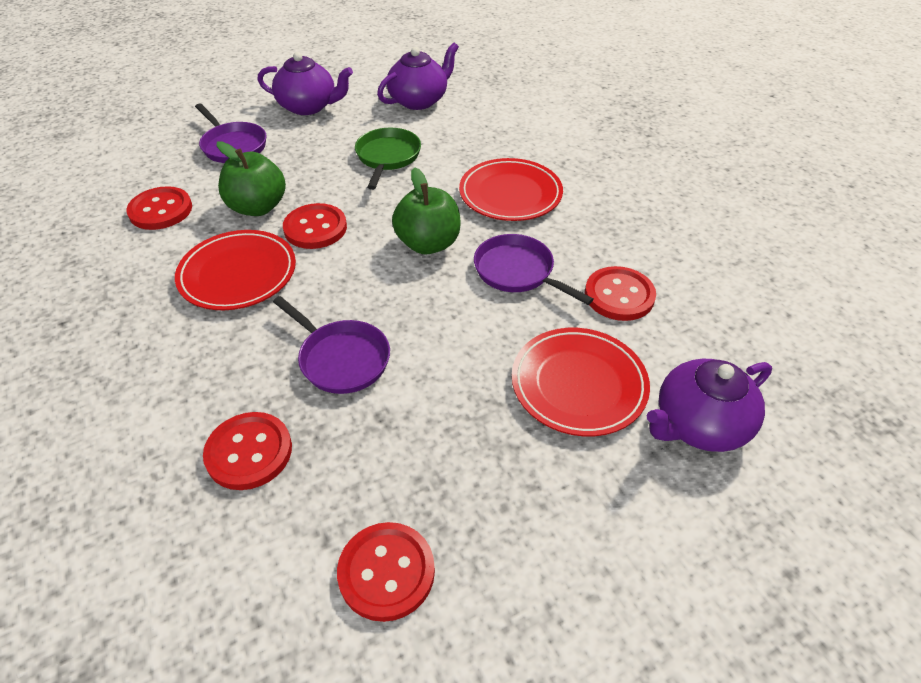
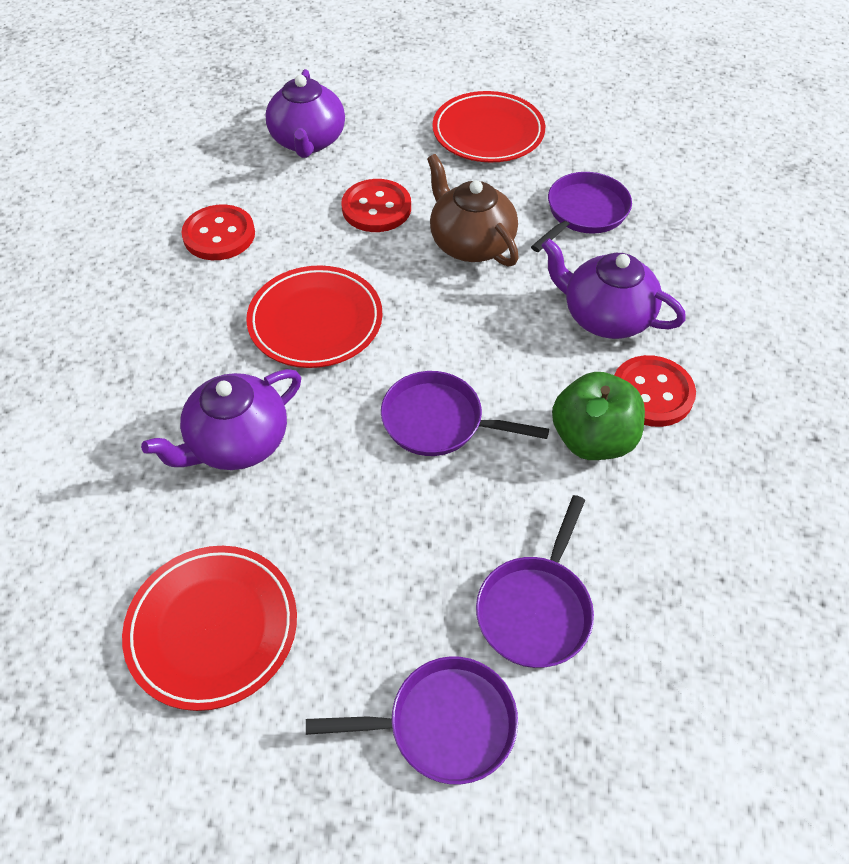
brown teapot: 0 -> 1
green apple: 2 -> 1
green pan: 1 -> 0
purple pan: 3 -> 4
red button: 5 -> 3

